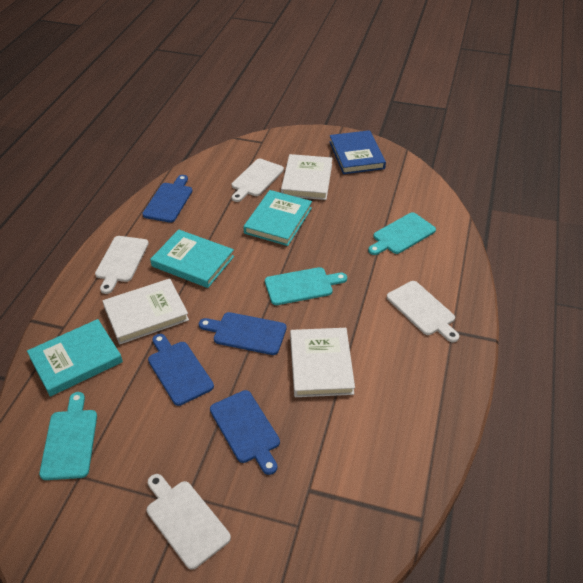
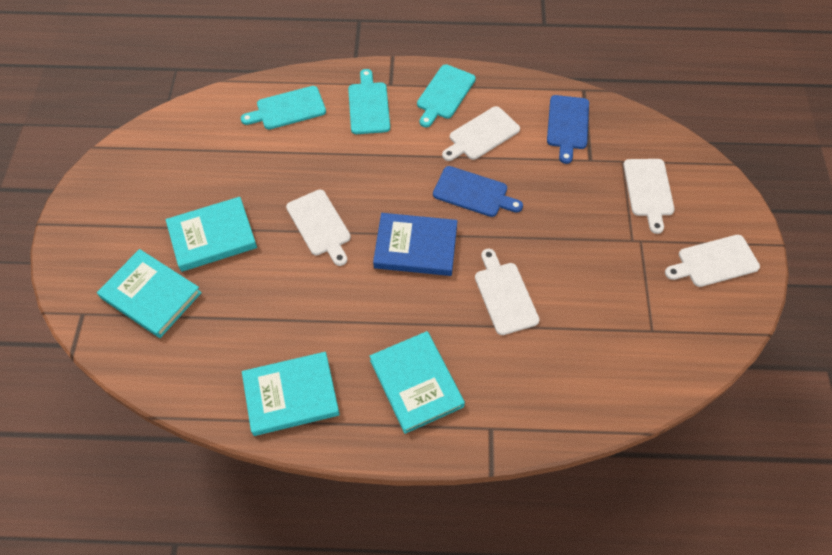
blue cutting board: 4 -> 2
turquoise book: 3 -> 4
white book: 3 -> 0
white cutting board: 4 -> 5

